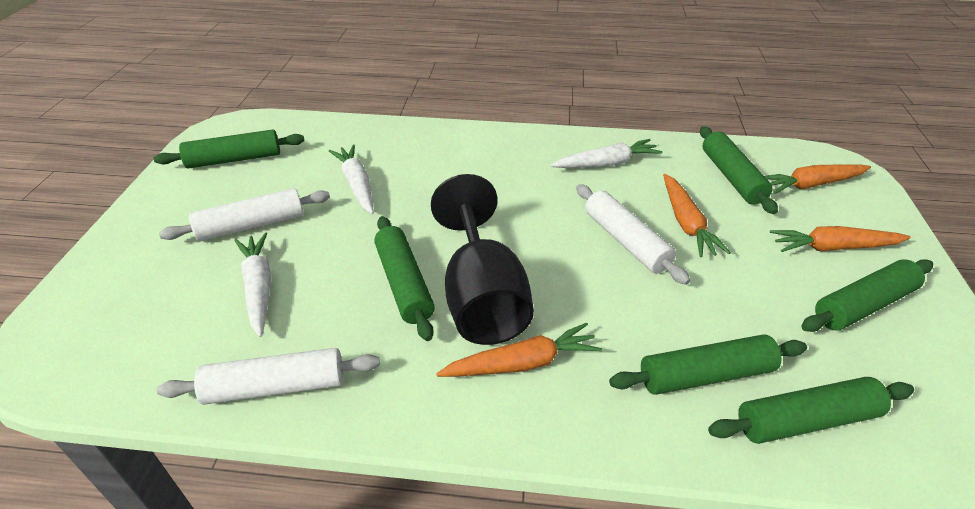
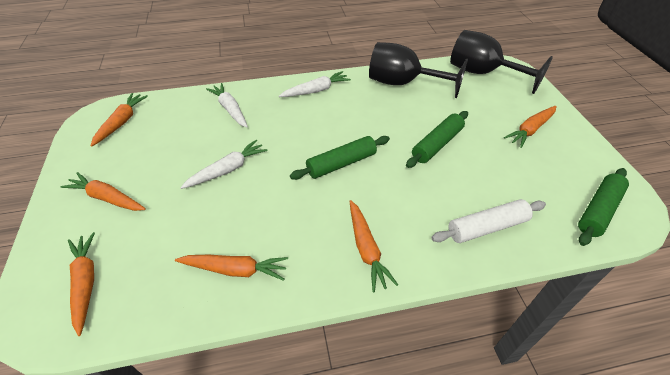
black goblet: 1 -> 2
green rolling pin: 6 -> 3
orange carrot: 4 -> 6
white rolling pin: 3 -> 1

